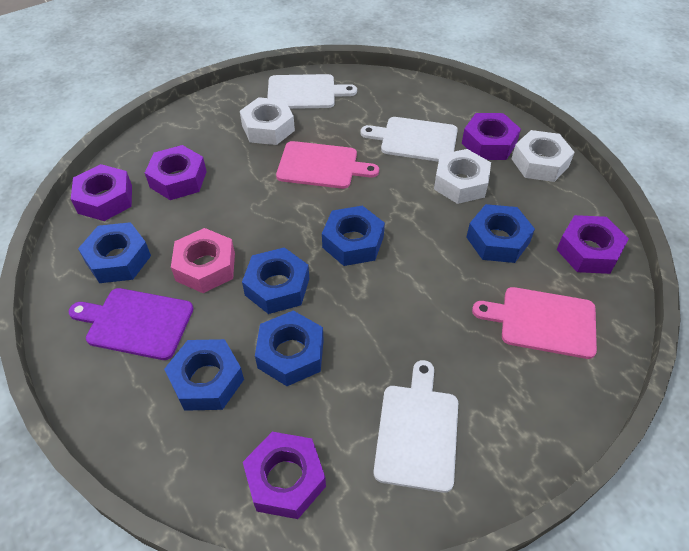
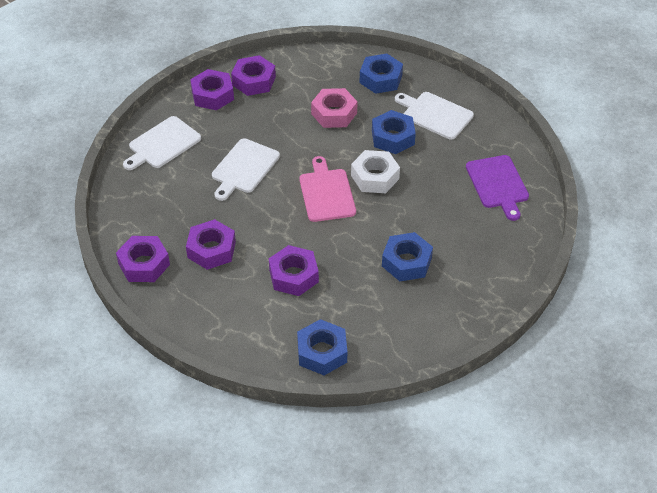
blue nut: 6 -> 4
pink cutting board: 2 -> 1
white nut: 3 -> 1

